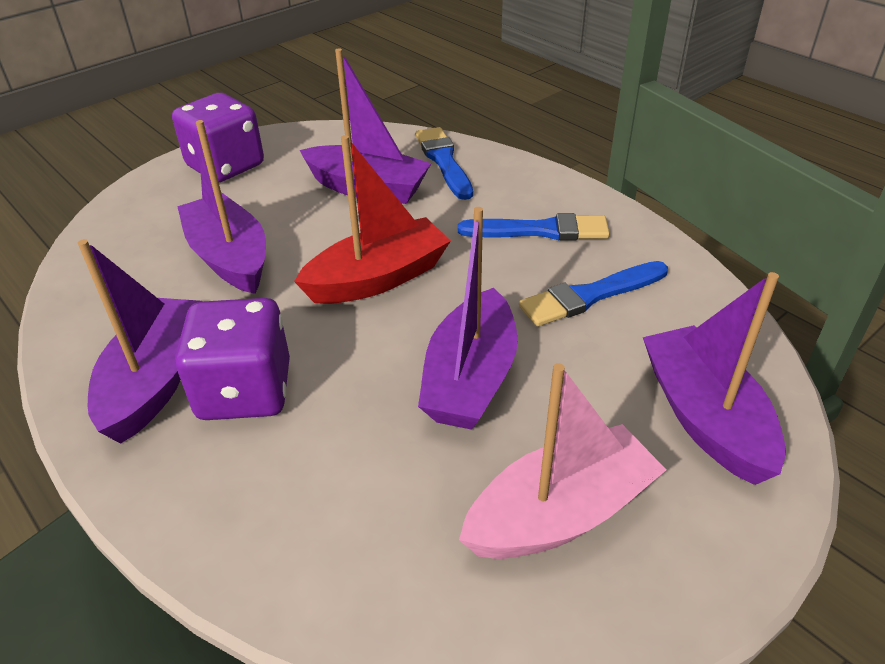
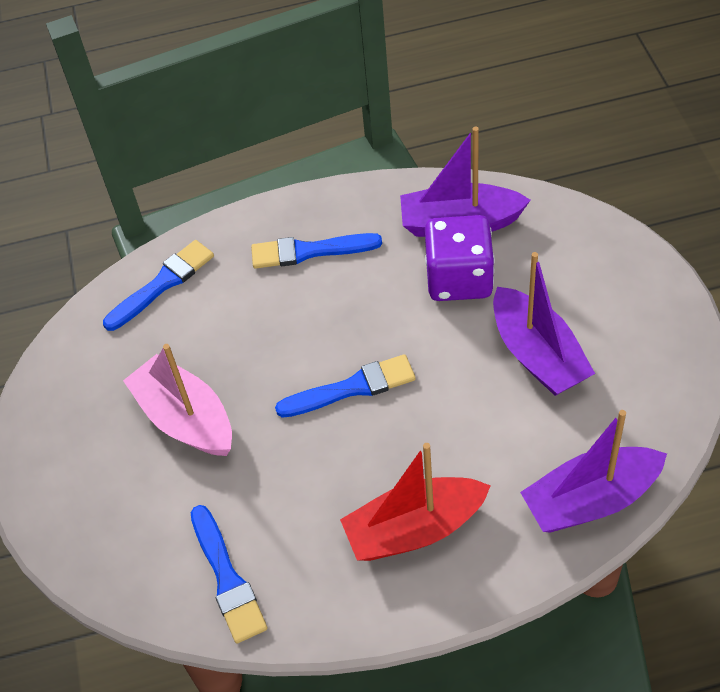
blue brush: 3 -> 4
purple boat: 5 -> 3
purple dice: 2 -> 1

